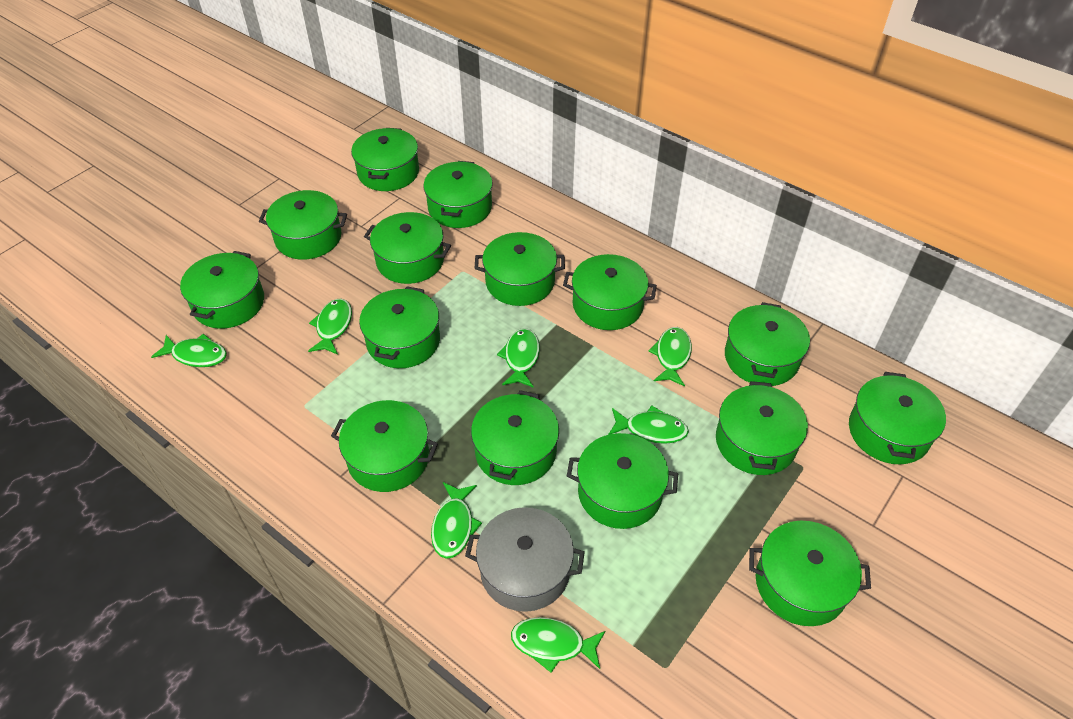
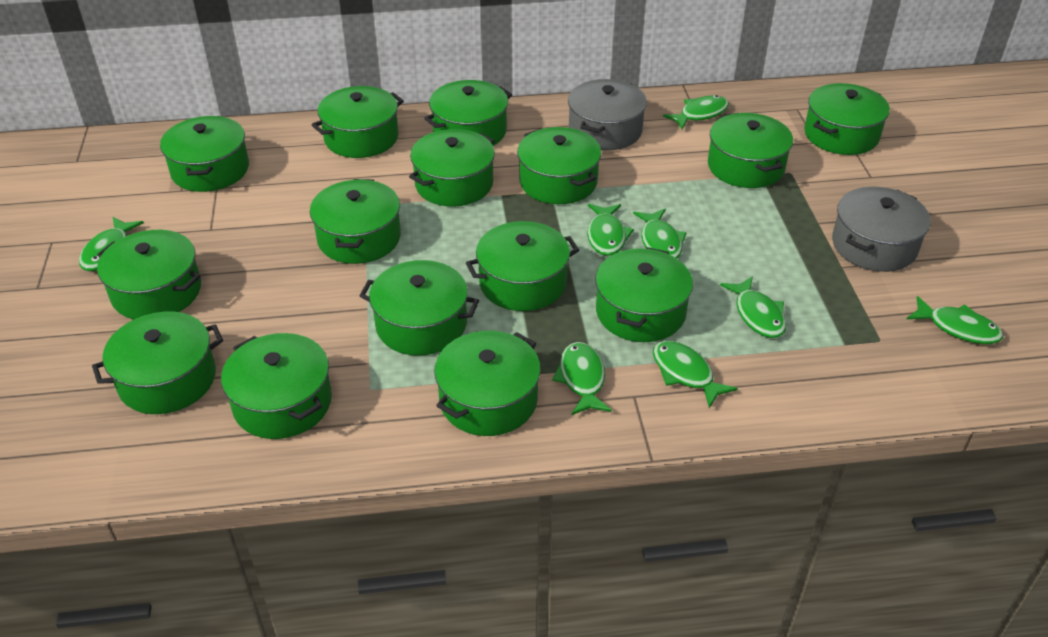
green fish: 7 -> 8
grey pot: 1 -> 2

